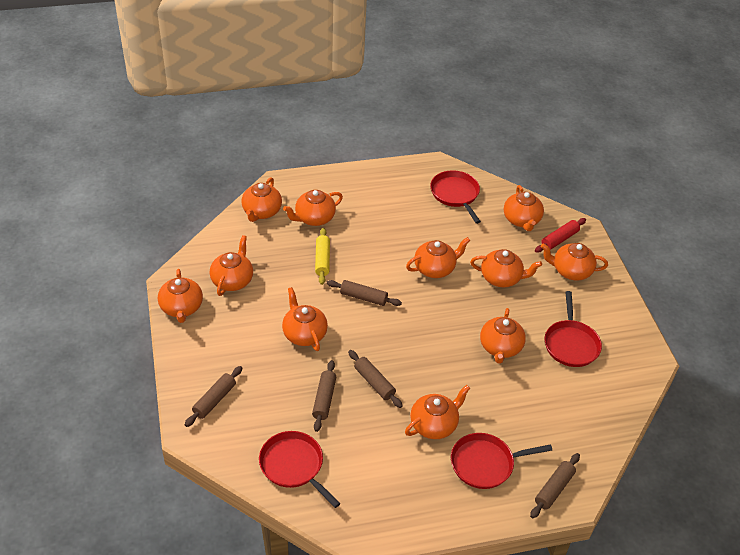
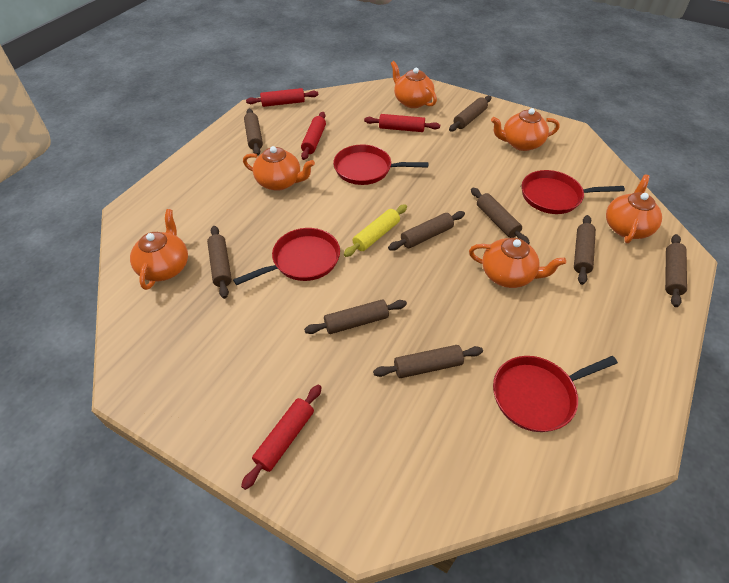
brown rolling pin: 5 -> 9
orange teapot: 11 -> 6
red rolling pin: 1 -> 4

